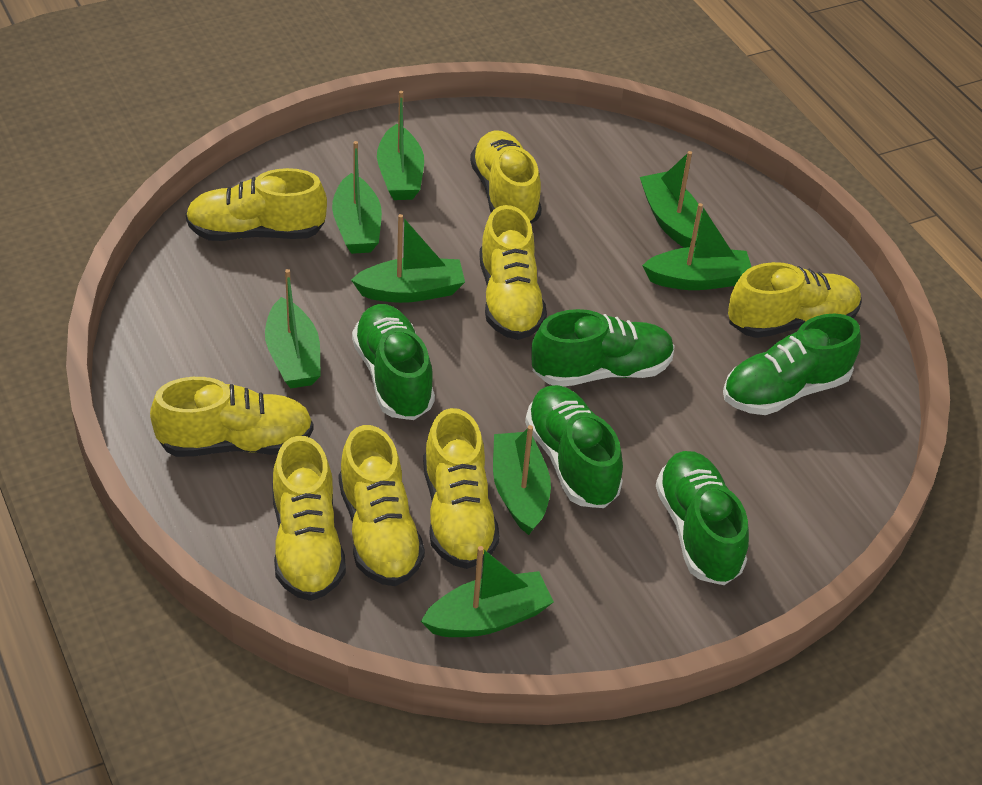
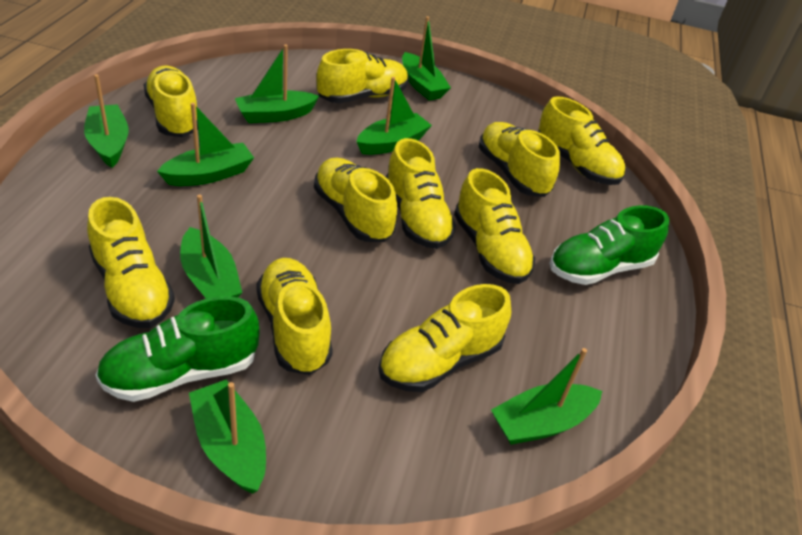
green shoe: 5 -> 2
yellow shoe: 8 -> 10

